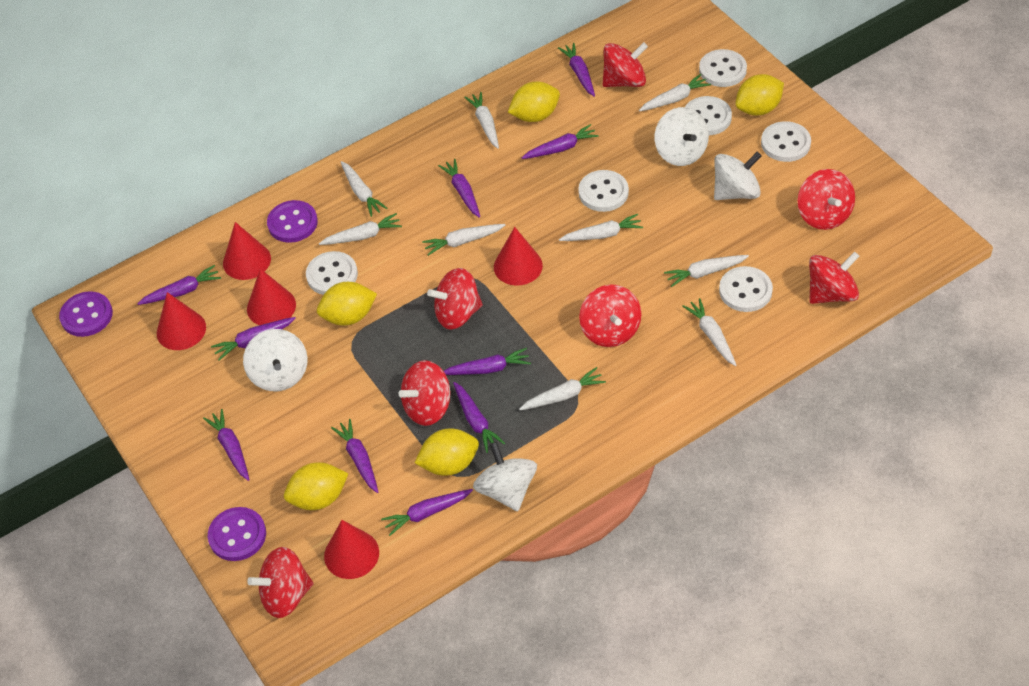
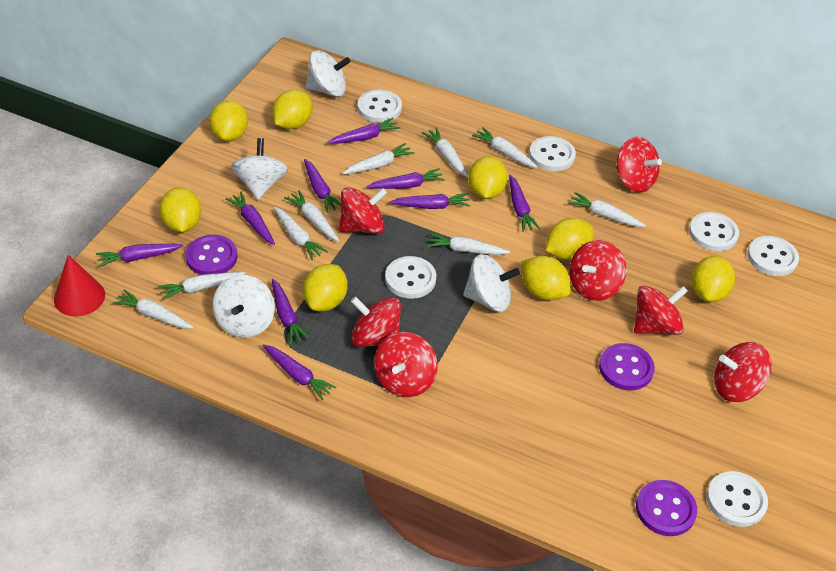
purple carrot: 10 -> 9
red cone: 5 -> 1
yellow lemon: 5 -> 8

